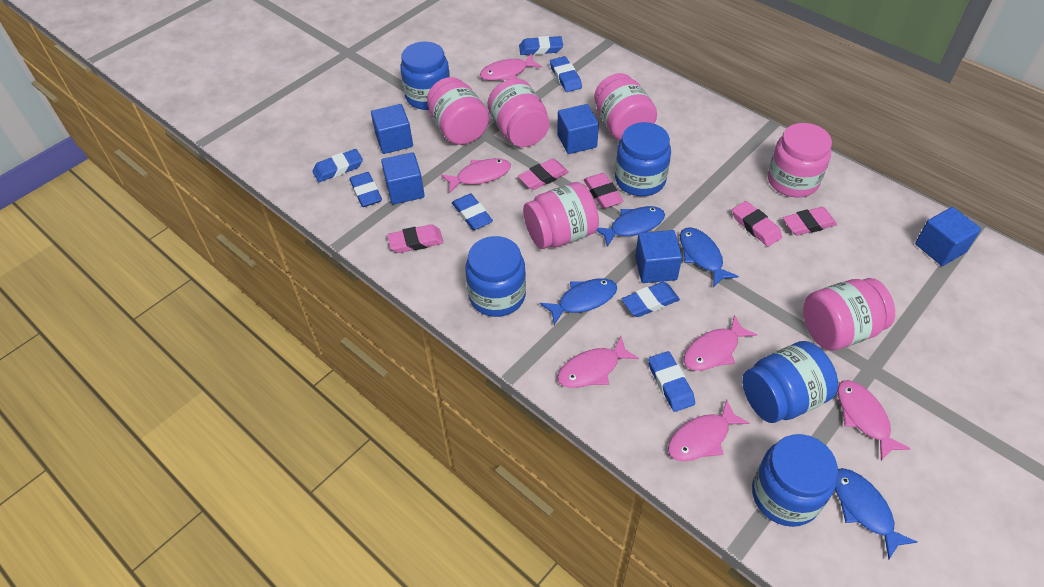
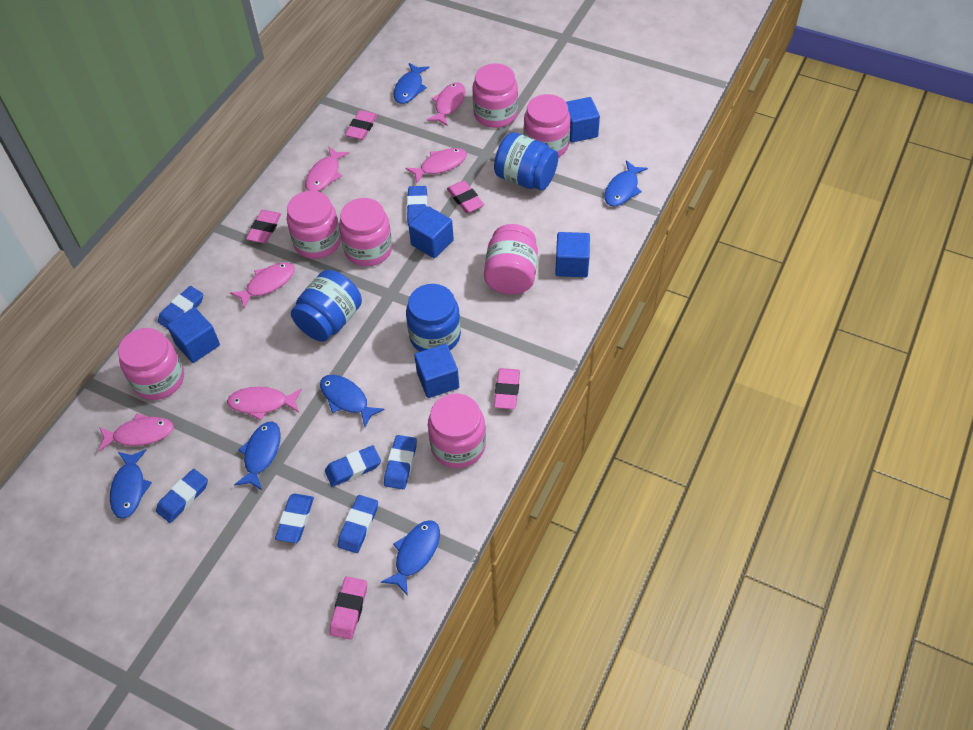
blue fish: 4 -> 6
blue jar: 5 -> 3
pink jar: 6 -> 7

